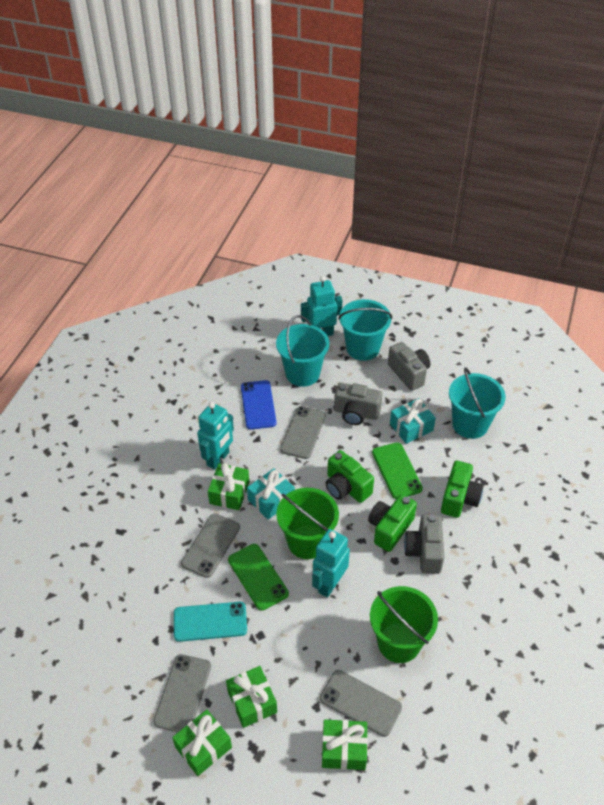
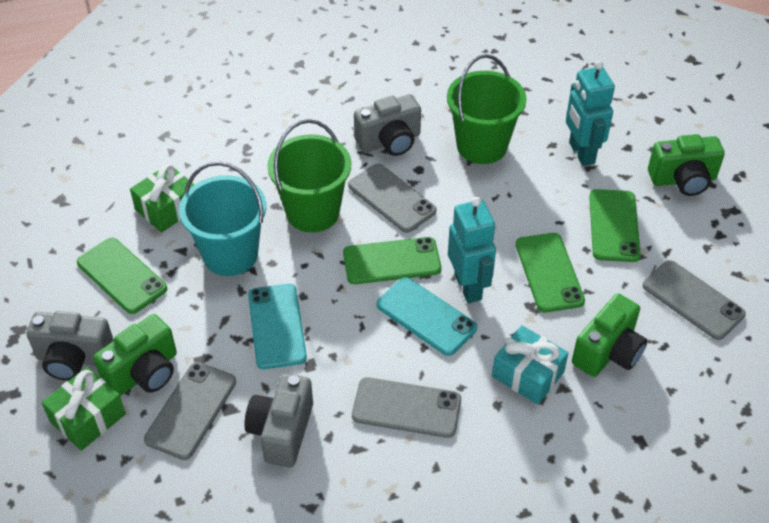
blue phone: 1 -> 0
green gift: 4 -> 2
green phone: 2 -> 4
turquoise bucket: 3 -> 1
turquoise gift: 2 -> 1
turquoise phone: 1 -> 2
turquoise robot: 3 -> 2

